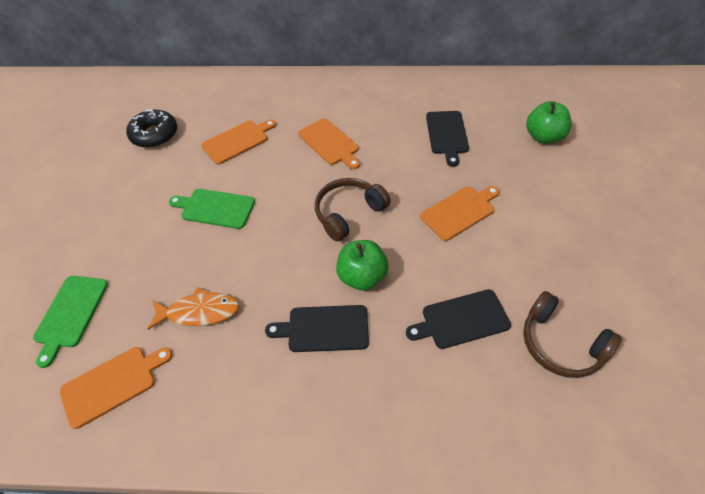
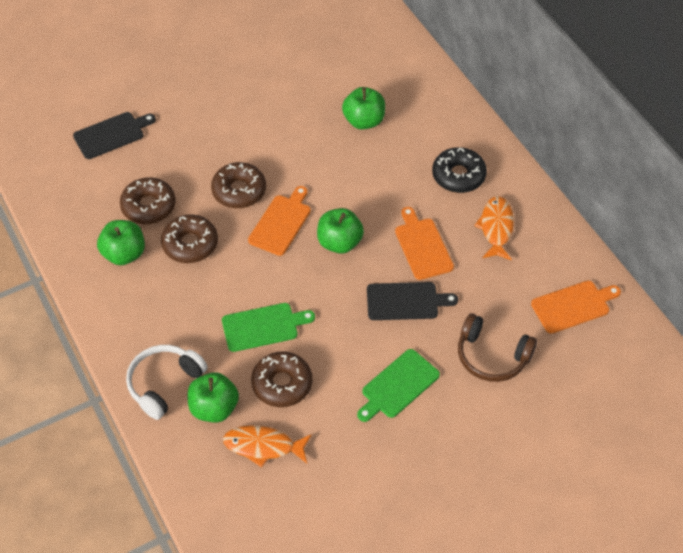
black cutting board: 3 -> 2
brown donut: 0 -> 4
brown headphones: 2 -> 1
green apple: 2 -> 4
orange cutting board: 4 -> 3
orange fish: 1 -> 2
white headphones: 0 -> 1

